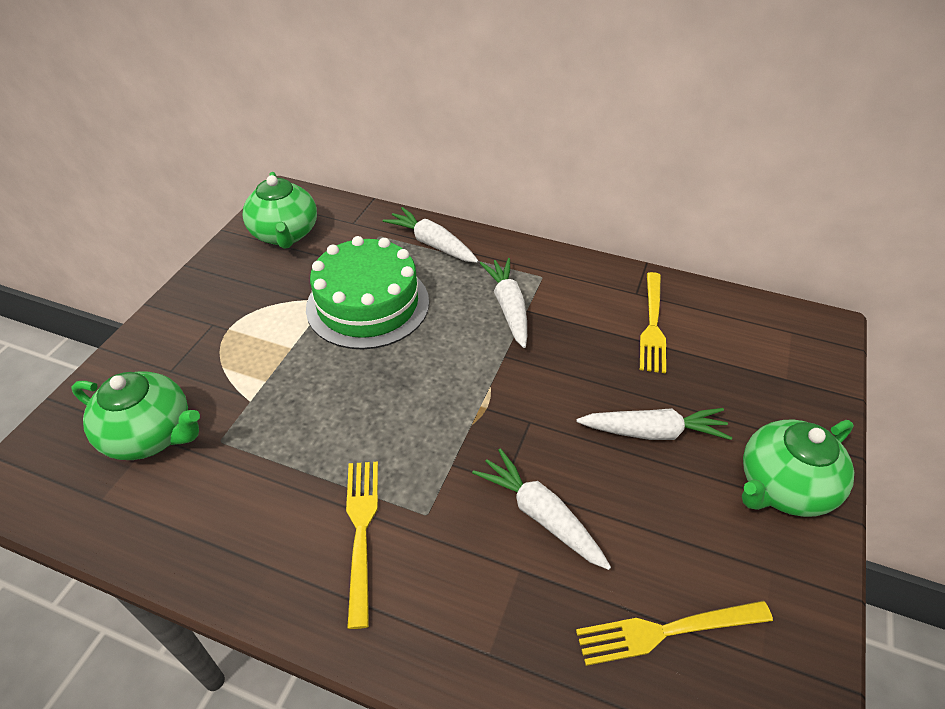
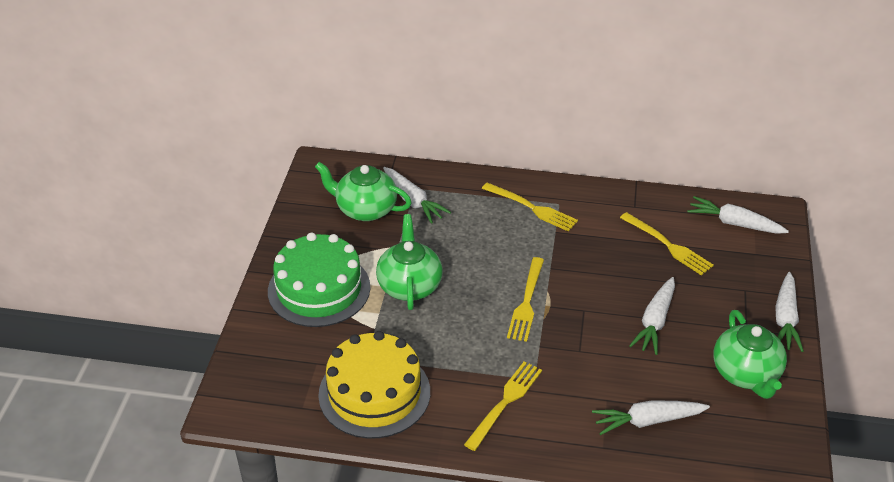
white carrot: 4 -> 5
yellow cake: 0 -> 1
yellow fork: 3 -> 4

